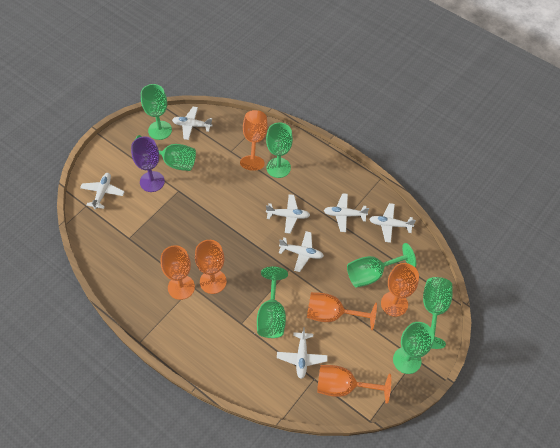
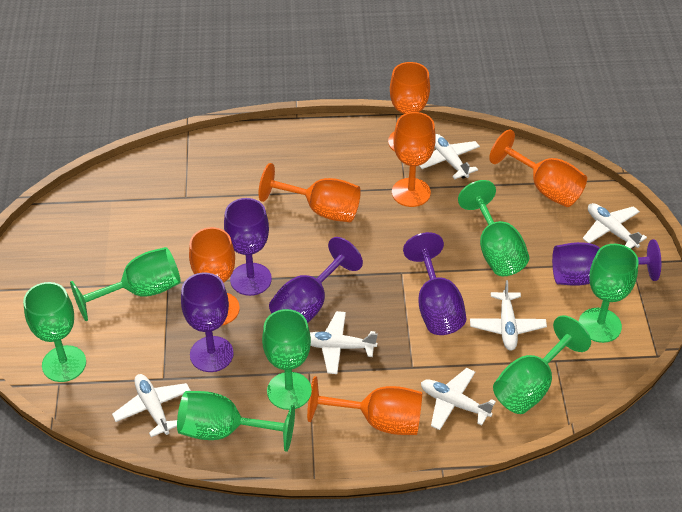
purple goblet: 1 -> 5
white plane: 7 -> 6

